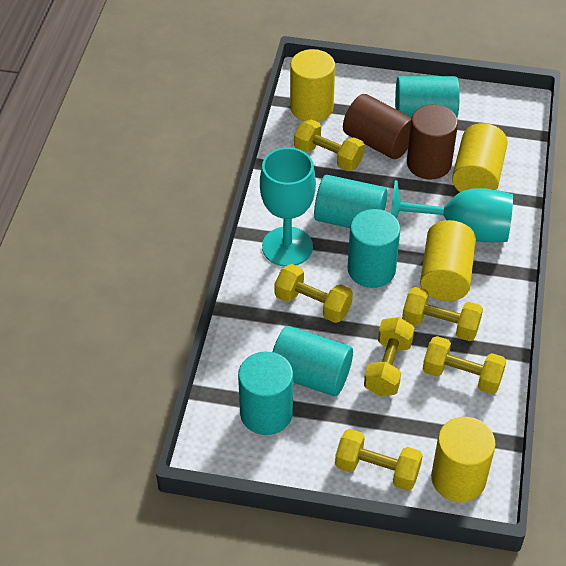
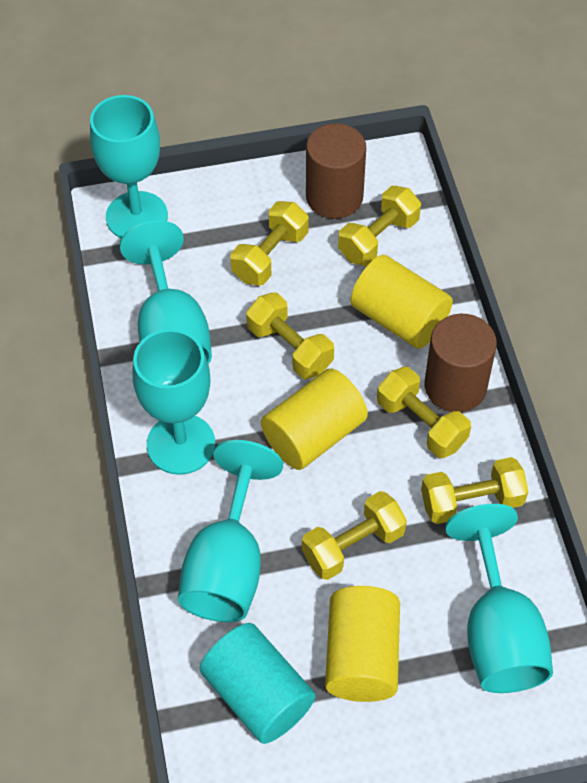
turquoise cylinder: 5 -> 1
turquoise goblet: 2 -> 5
yellow cylinder: 4 -> 3

